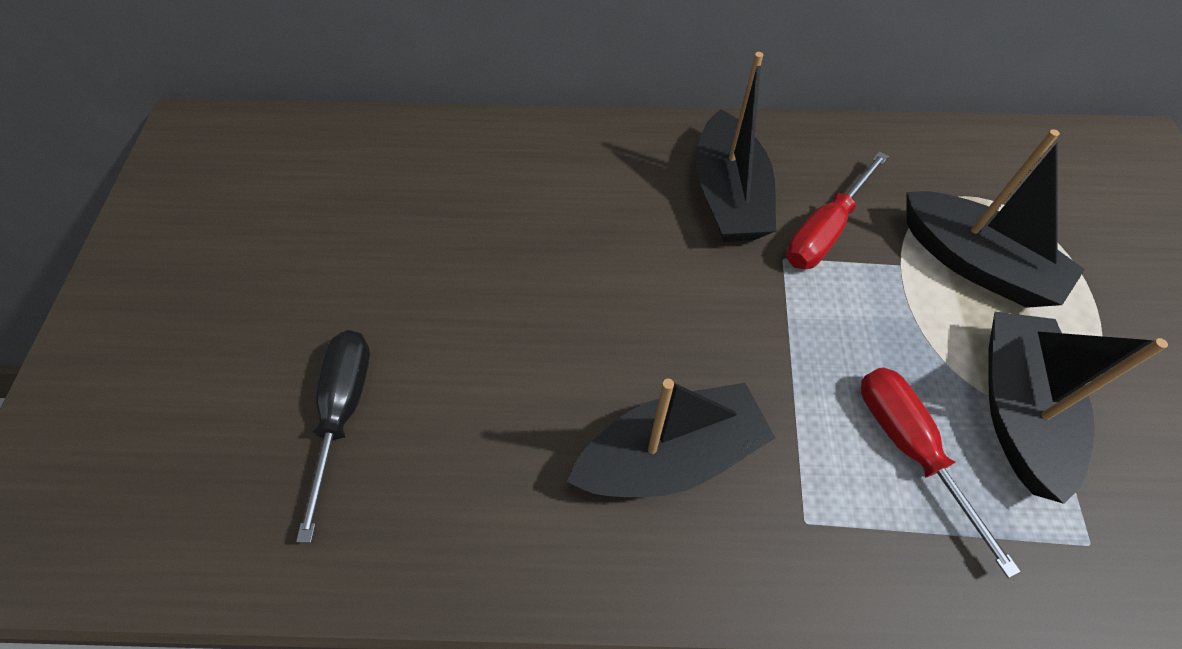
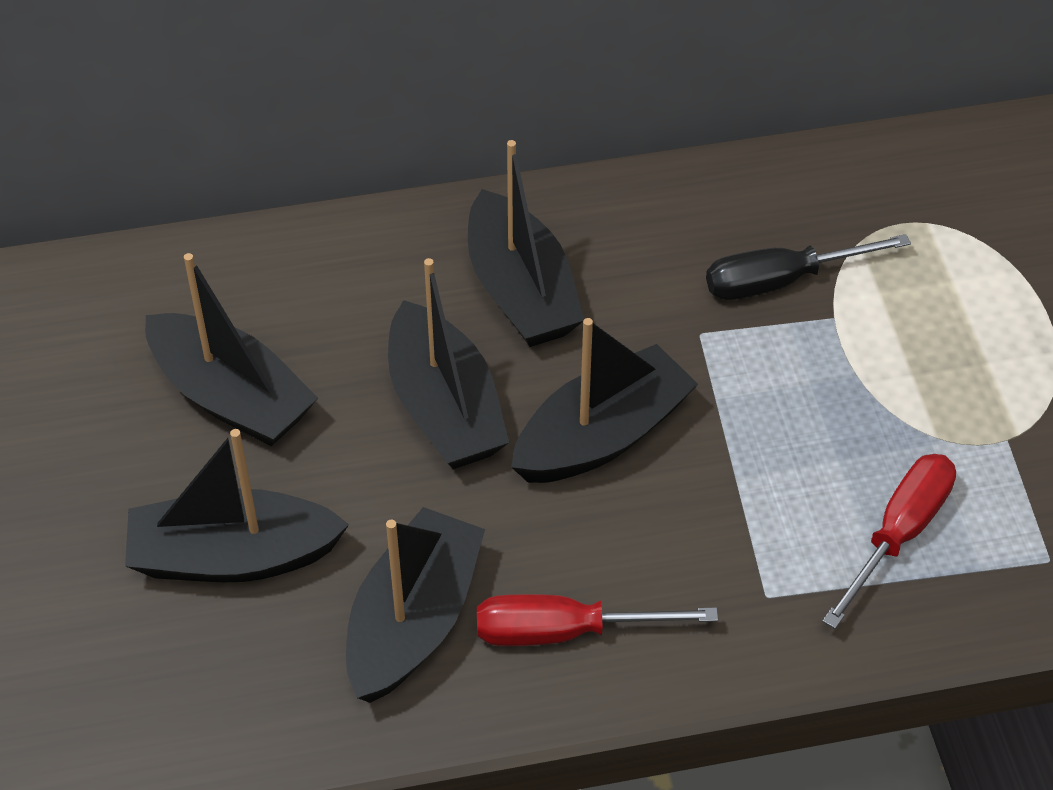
black boat: 4 -> 6

